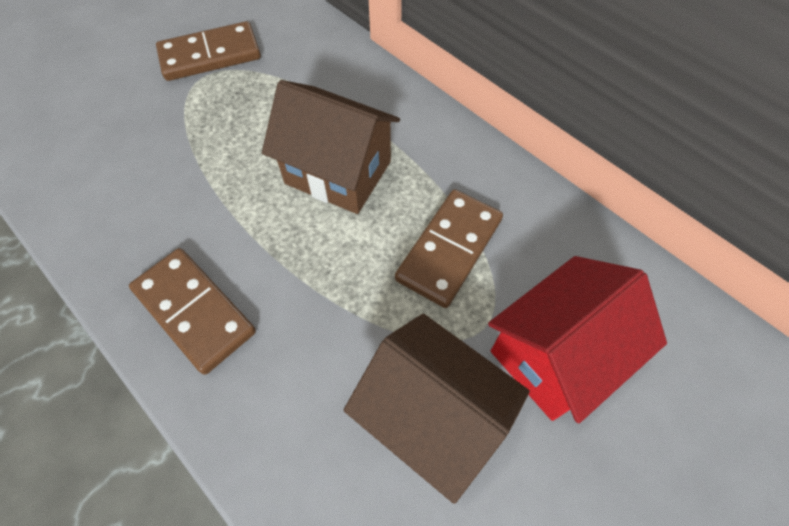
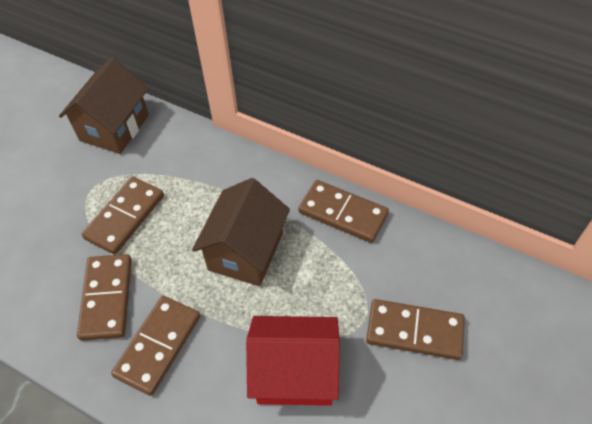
brown domino: 3 -> 5

